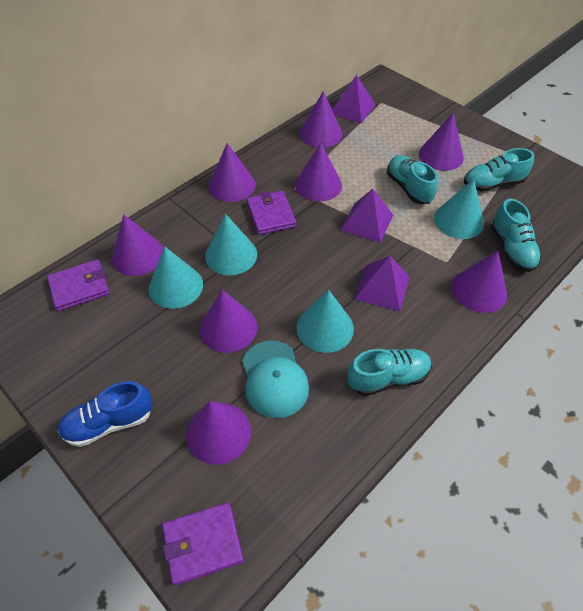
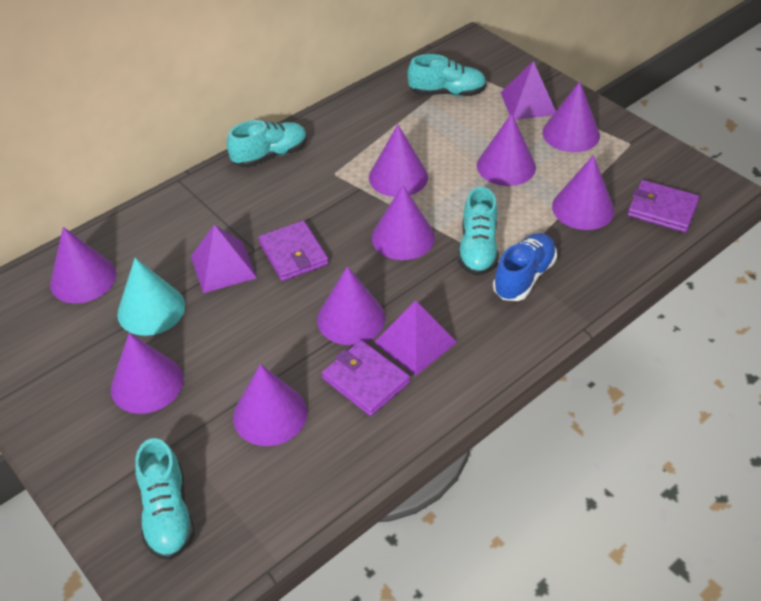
purple cone: 8 -> 9
turquoise cap: 1 -> 0
turquoise cone: 4 -> 1

